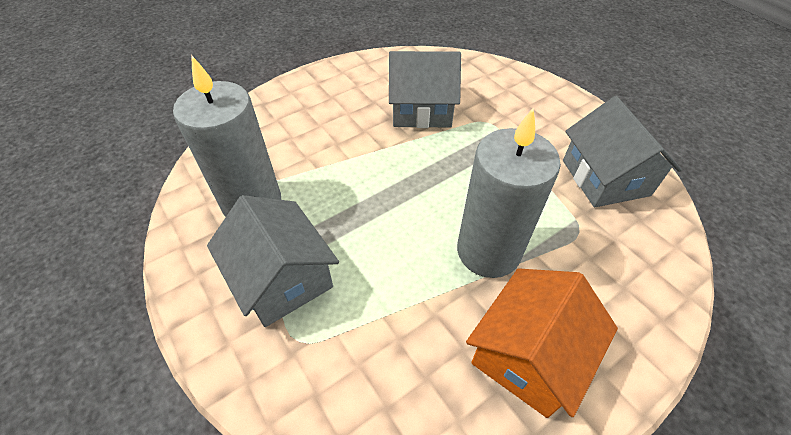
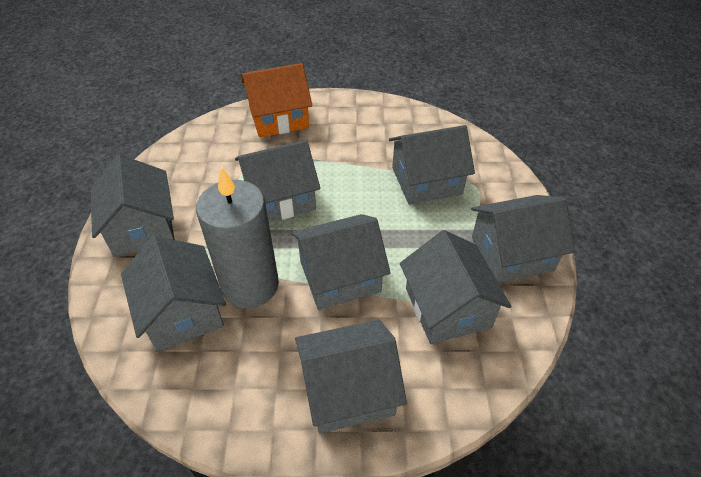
grey candle: 2 -> 1
grey house: 3 -> 8

